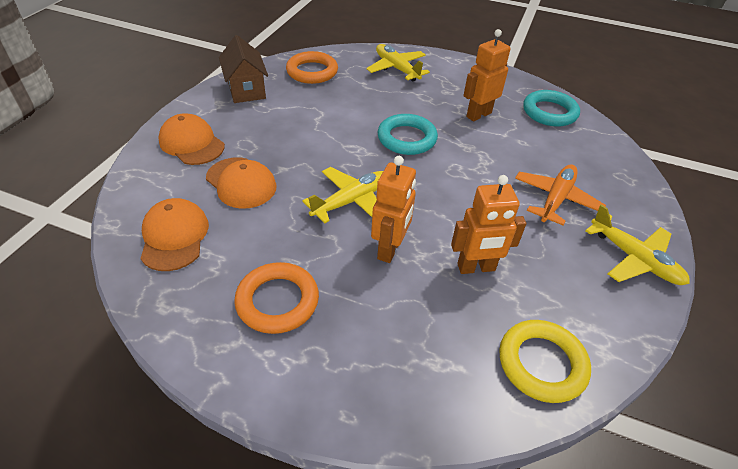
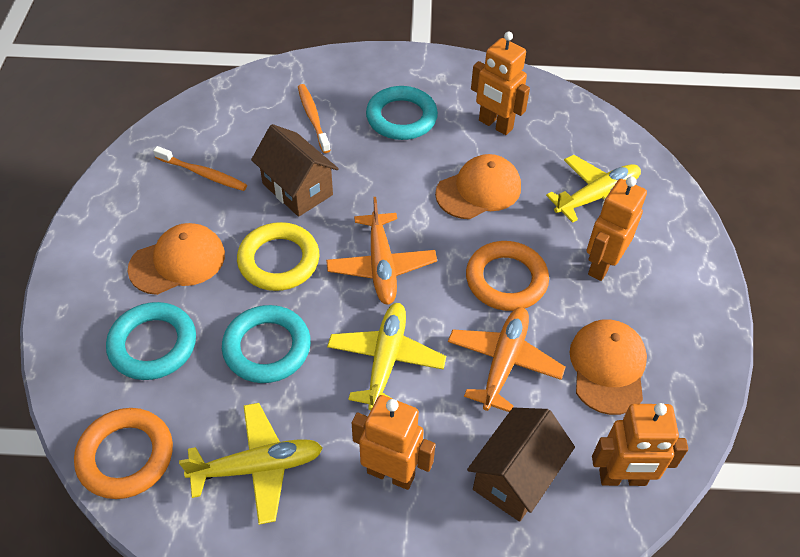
brown house: 1 -> 2
orange plane: 1 -> 2
orange robot: 3 -> 4
orange toothbrush: 0 -> 2
turquoise ring: 2 -> 3

